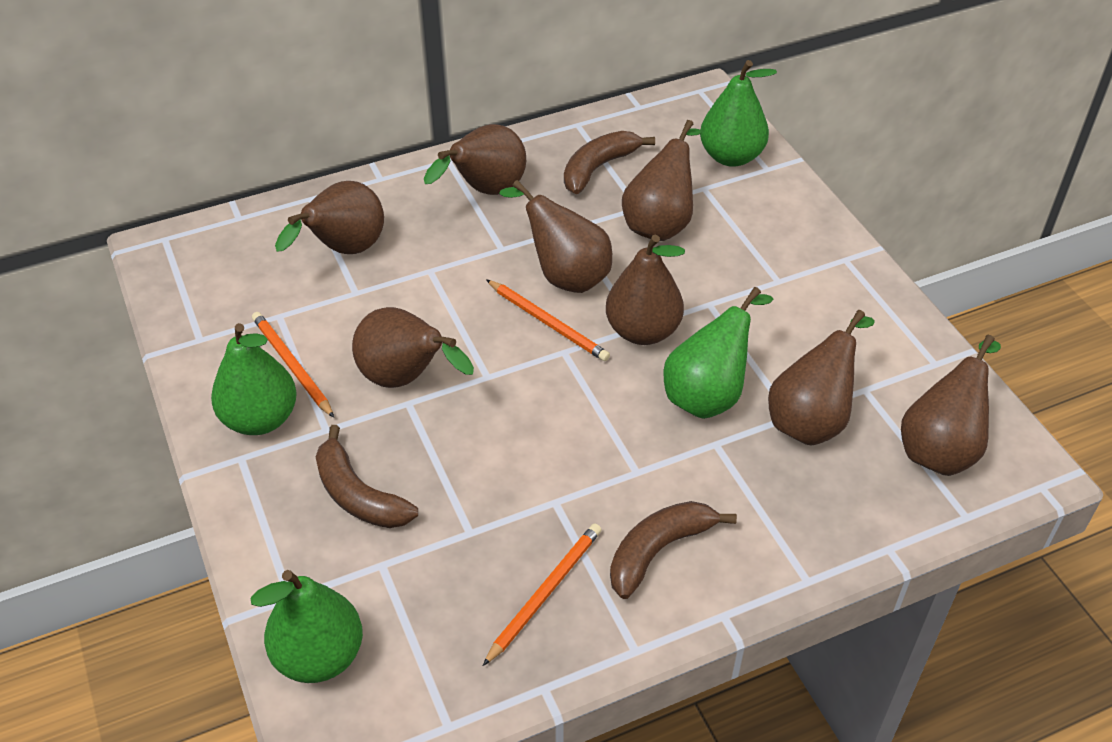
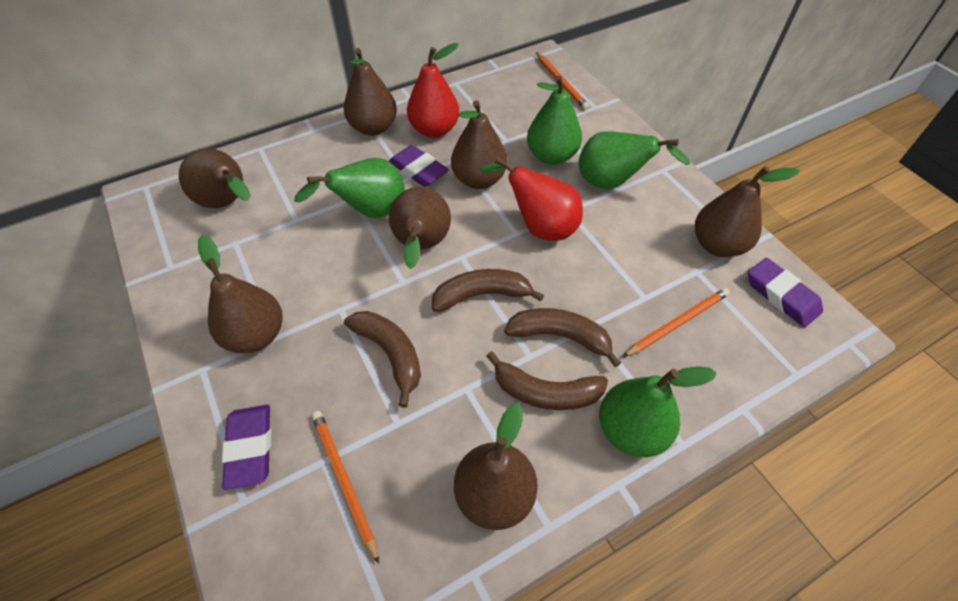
brown banana: 3 -> 4
brown pear: 8 -> 7
purple eraser: 0 -> 3
red pear: 0 -> 2

